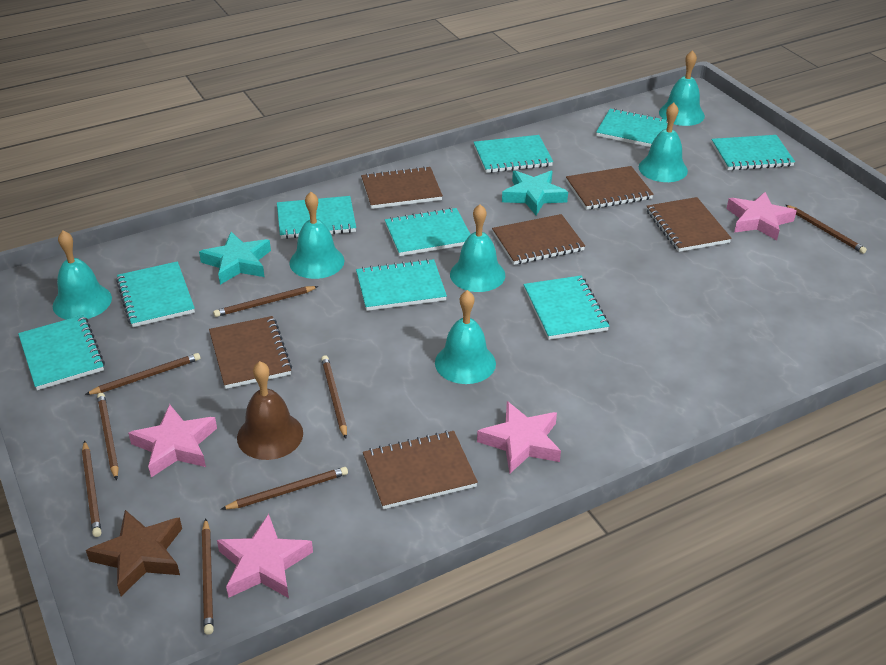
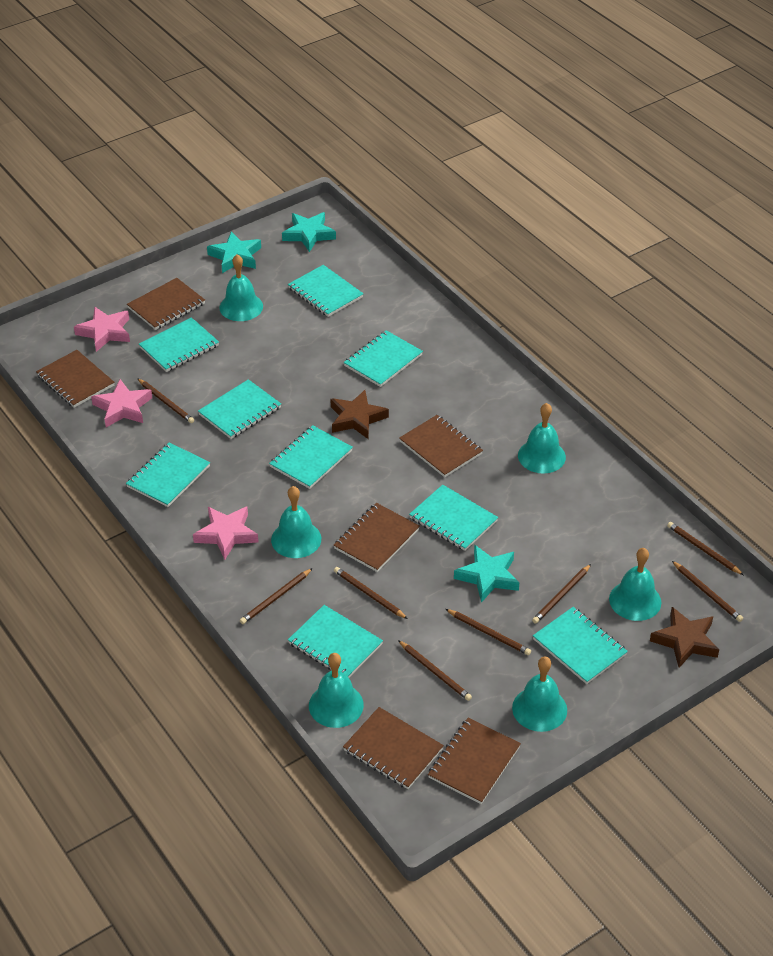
brown bell: 1 -> 0
brown star: 1 -> 2
pink star: 4 -> 3
turquoise star: 2 -> 3

